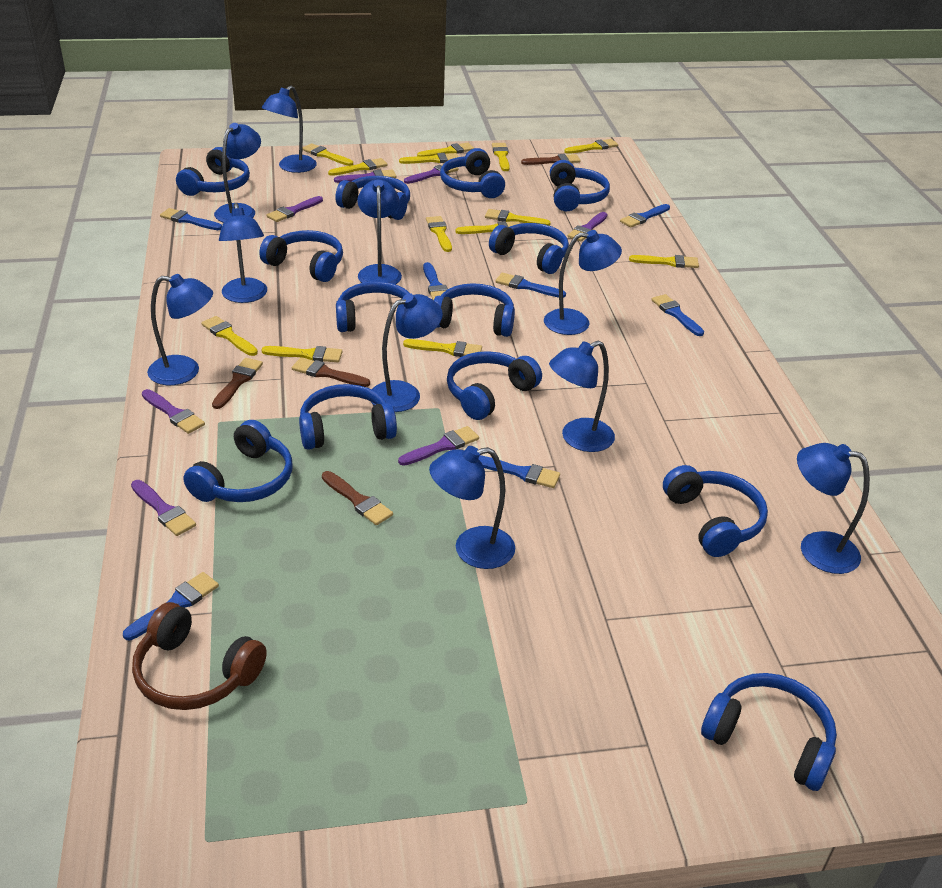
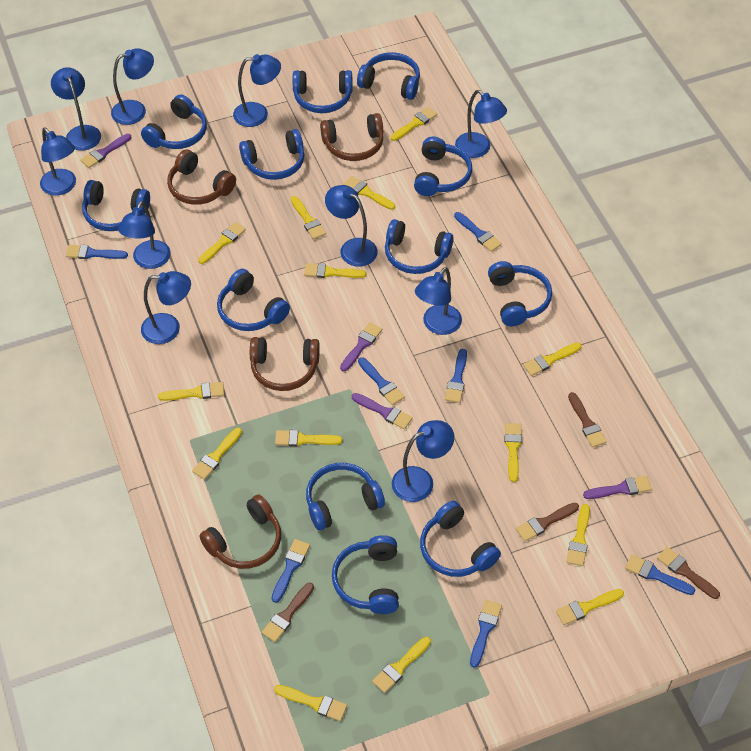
blue headphones: 13 -> 12
brown headphones: 1 -> 4
purple brush: 7 -> 4
yellow brush: 13 -> 14

